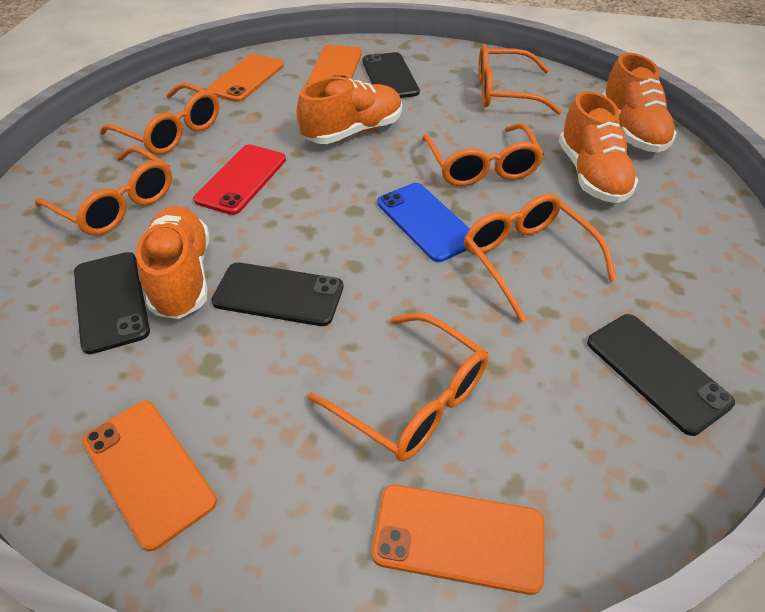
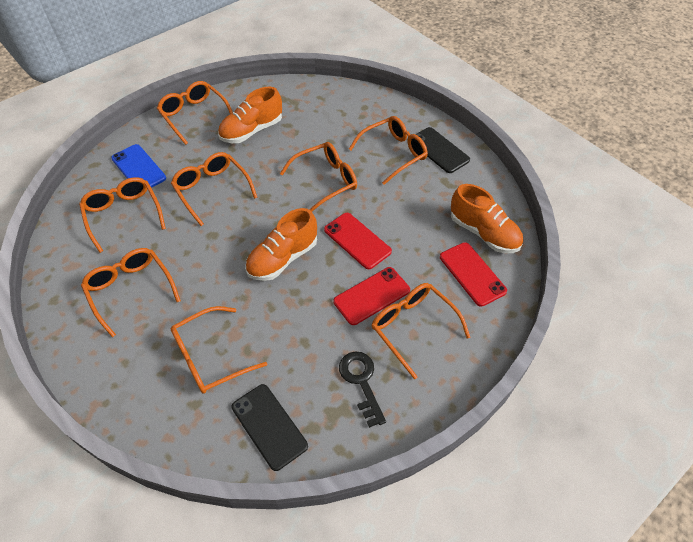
black key: 0 -> 1
black phone: 4 -> 2
orange glasses: 6 -> 8
orange phone: 4 -> 0
orange shoe: 4 -> 3
red phone: 1 -> 3

